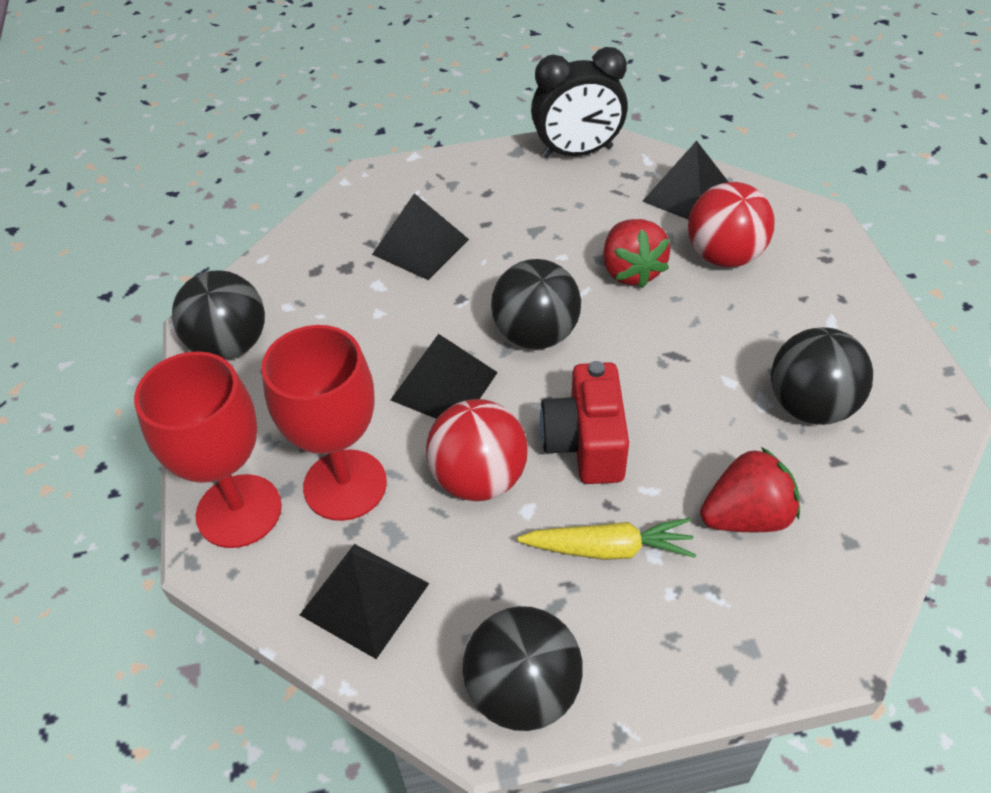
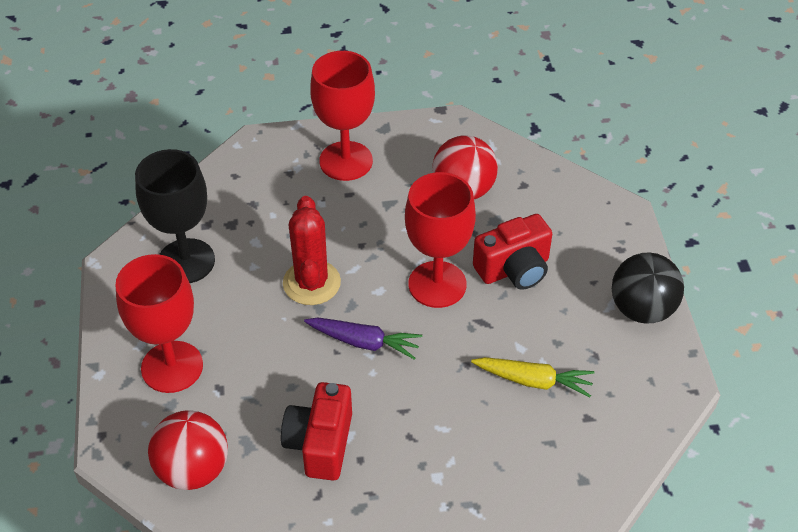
black ball: 4 -> 1
black clock: 1 -> 0
black goblet: 0 -> 1
black pyramid: 4 -> 0
purple carrot: 0 -> 1
red cactus: 0 -> 1
red camera: 1 -> 2
red goblet: 2 -> 3
red strawberry: 2 -> 0

